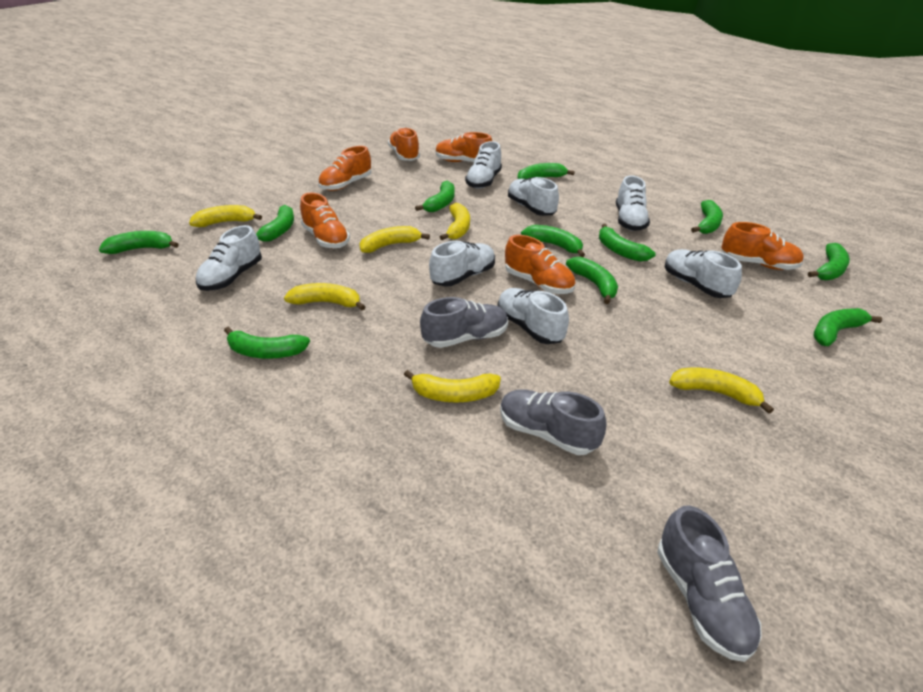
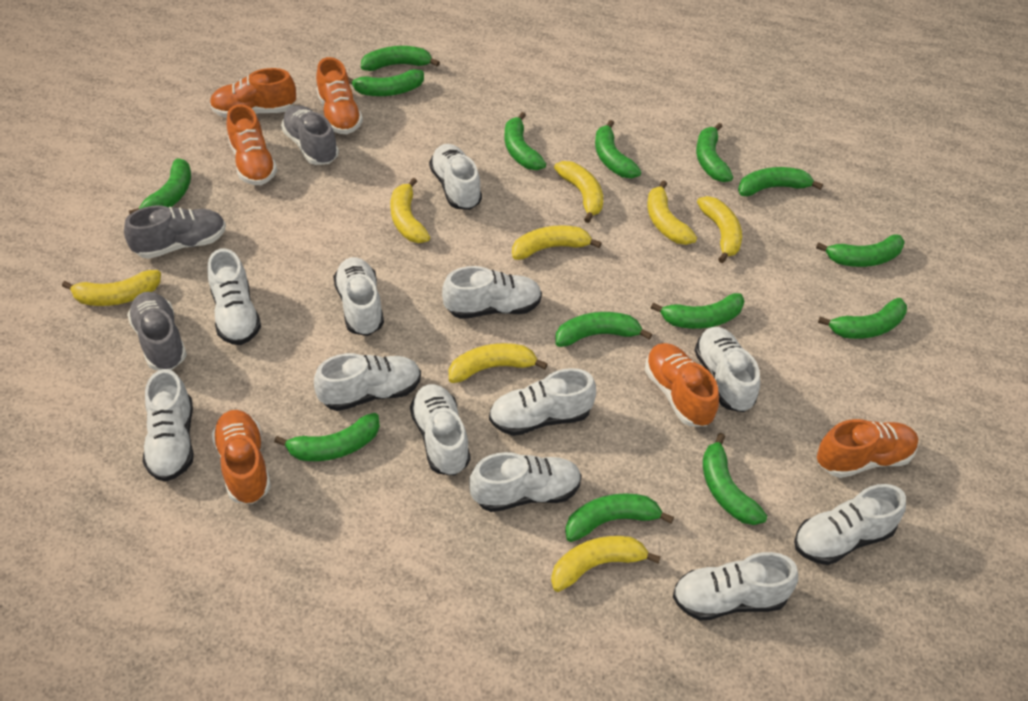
green banana: 11 -> 14
white shoe: 7 -> 12
yellow banana: 6 -> 8

